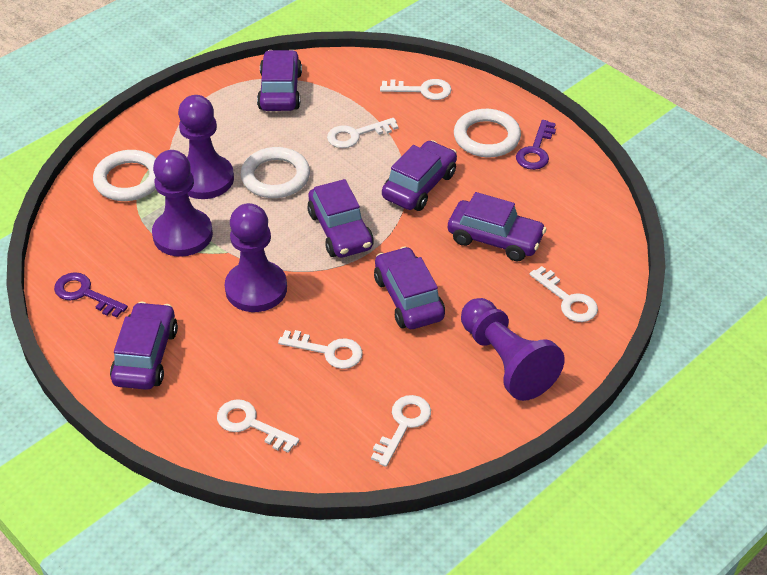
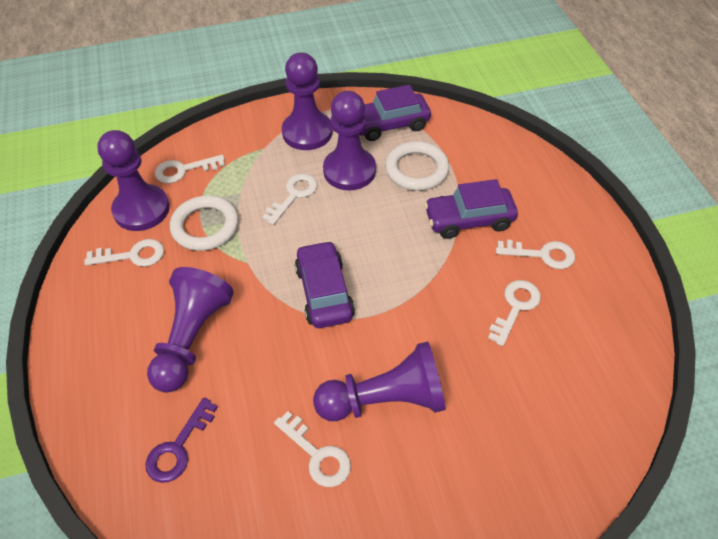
purple car: 6 -> 3
purple key: 2 -> 1
purple pawn: 4 -> 5
white ring: 3 -> 2

